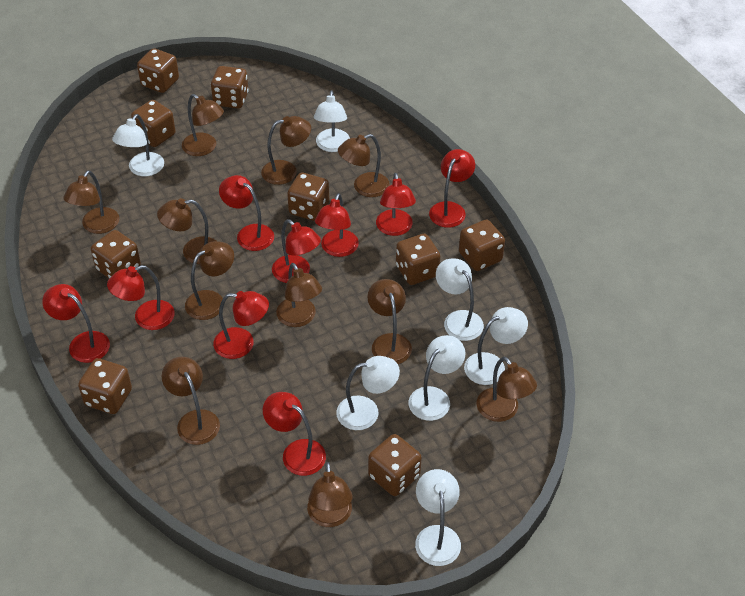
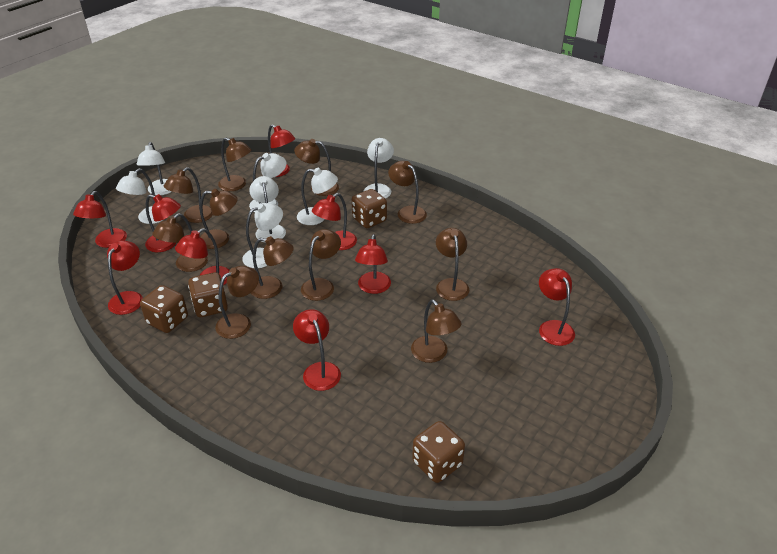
brown dice: 9 -> 4

